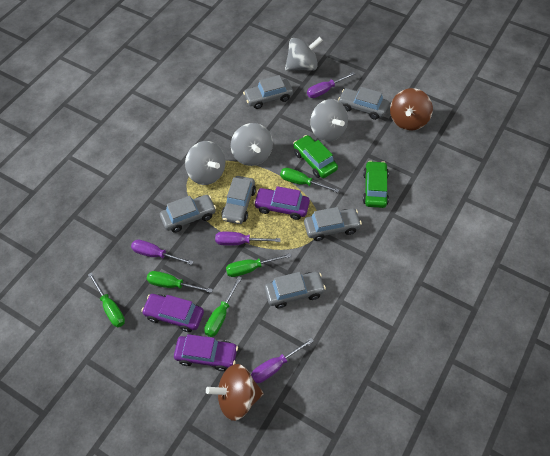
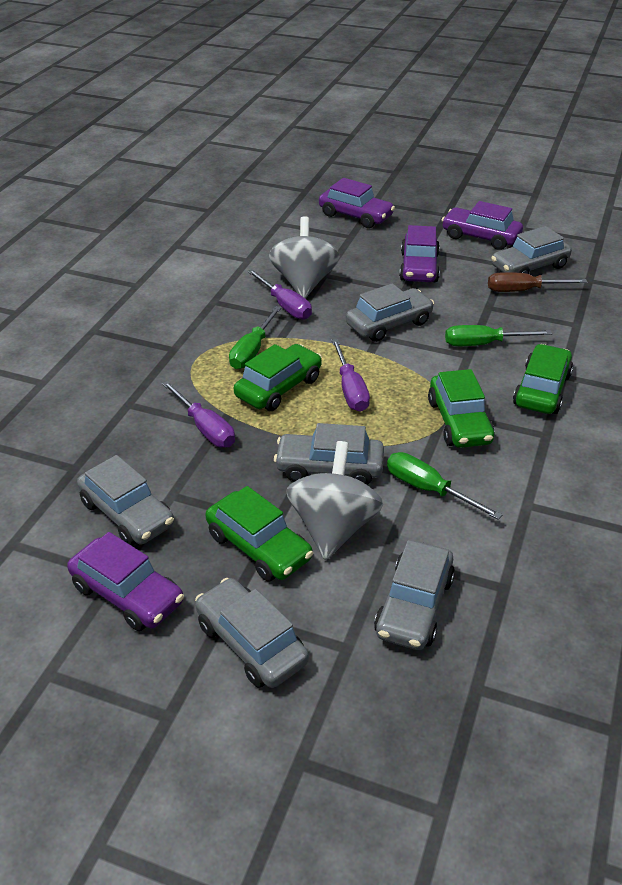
brown screwdriver: 0 -> 1
brown spinning top: 2 -> 0
green car: 2 -> 4
green screwdriver: 5 -> 3
grey spinning top: 4 -> 2
purple car: 3 -> 4
purple screwdriver: 4 -> 3

